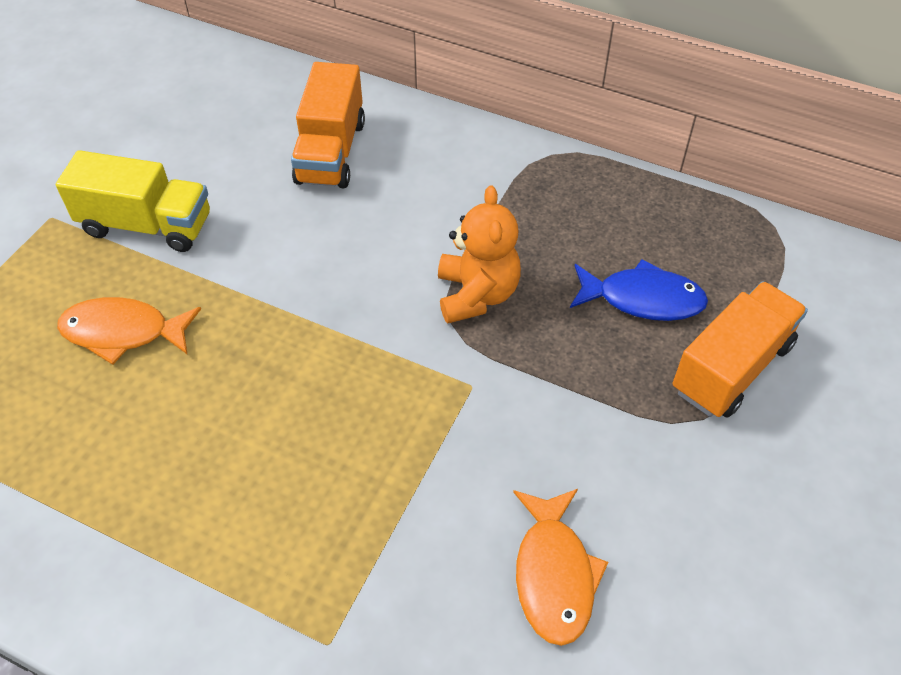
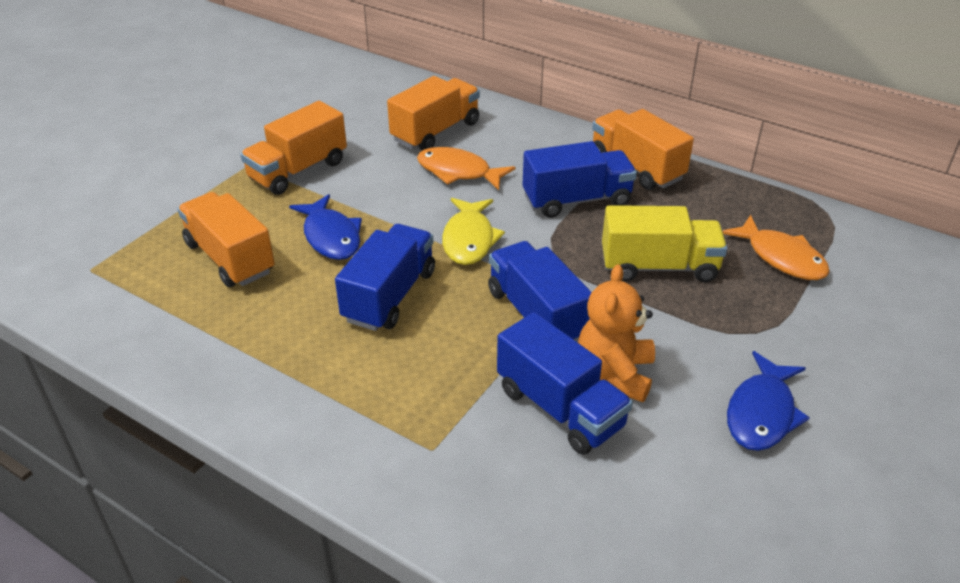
blue fish: 1 -> 2
blue truck: 0 -> 4
orange truck: 2 -> 4
yellow fish: 0 -> 1

